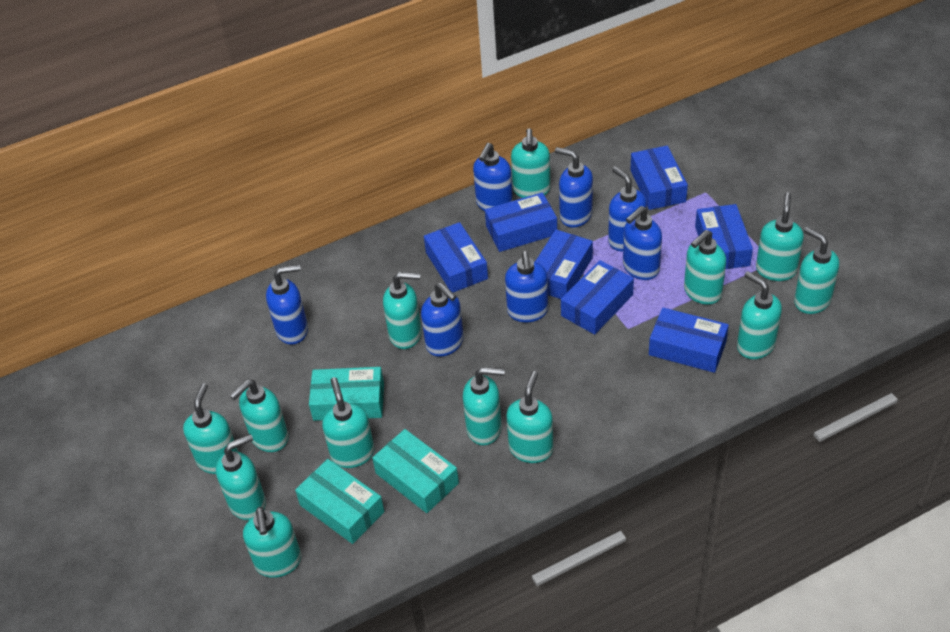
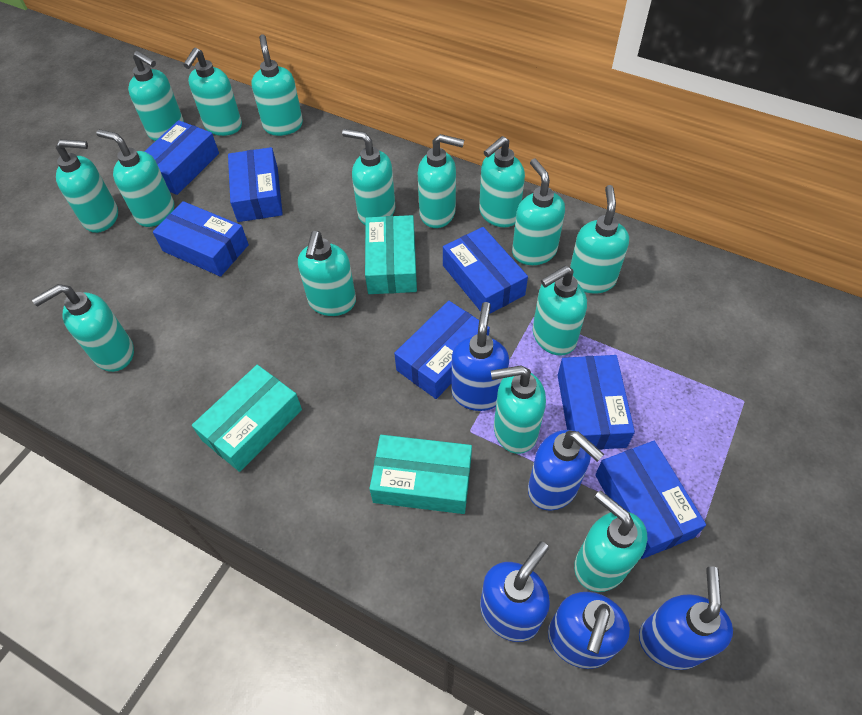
blue soap dispenser: 7 -> 5
turquoise soap dispenser: 13 -> 15

